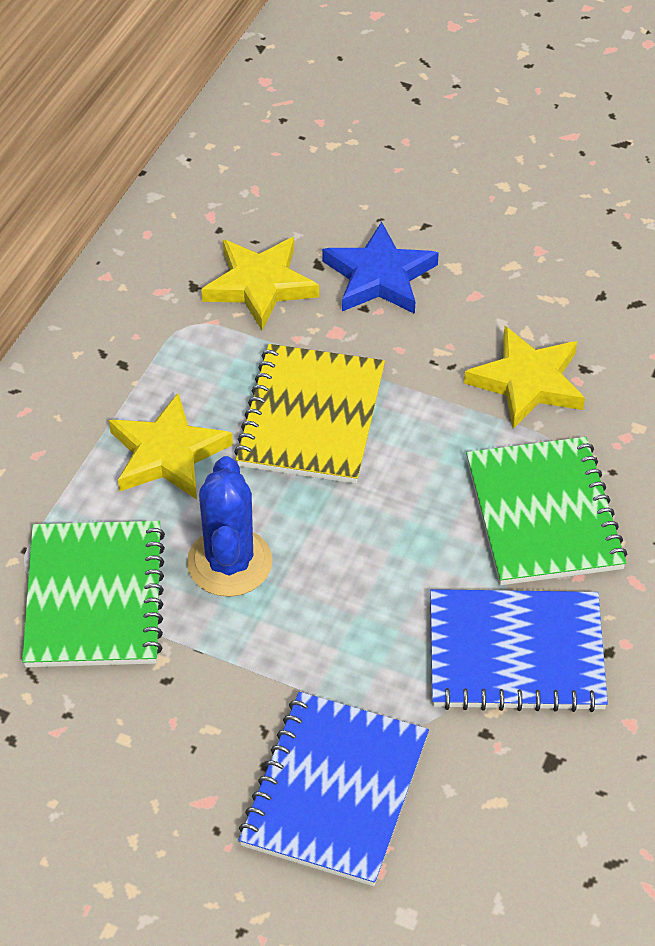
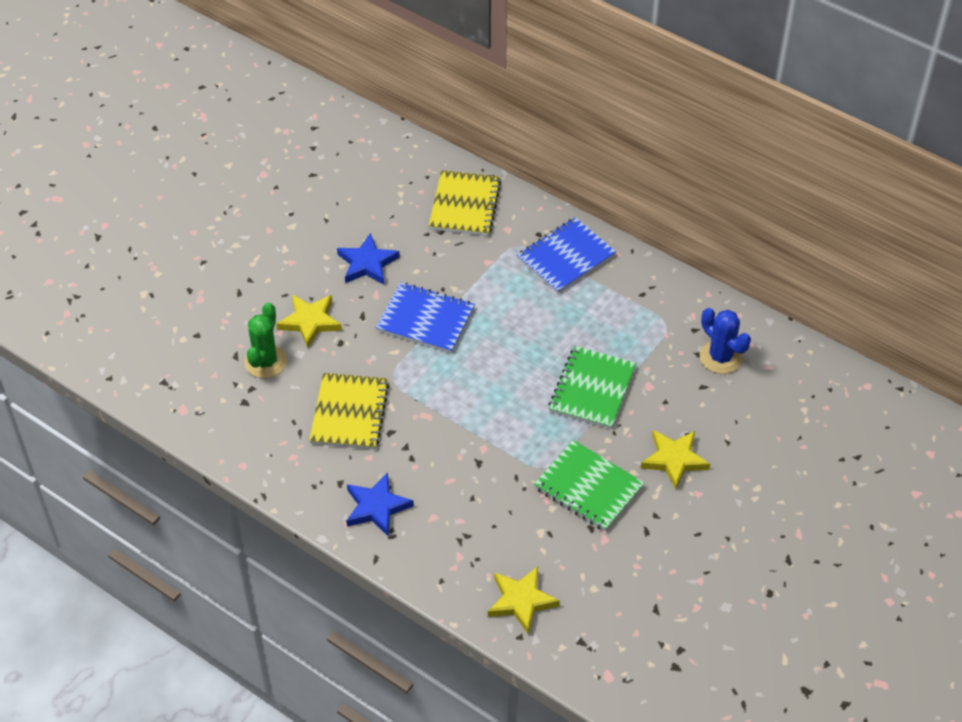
blue star: 1 -> 2
green cactus: 0 -> 1
yellow notebook: 1 -> 2

